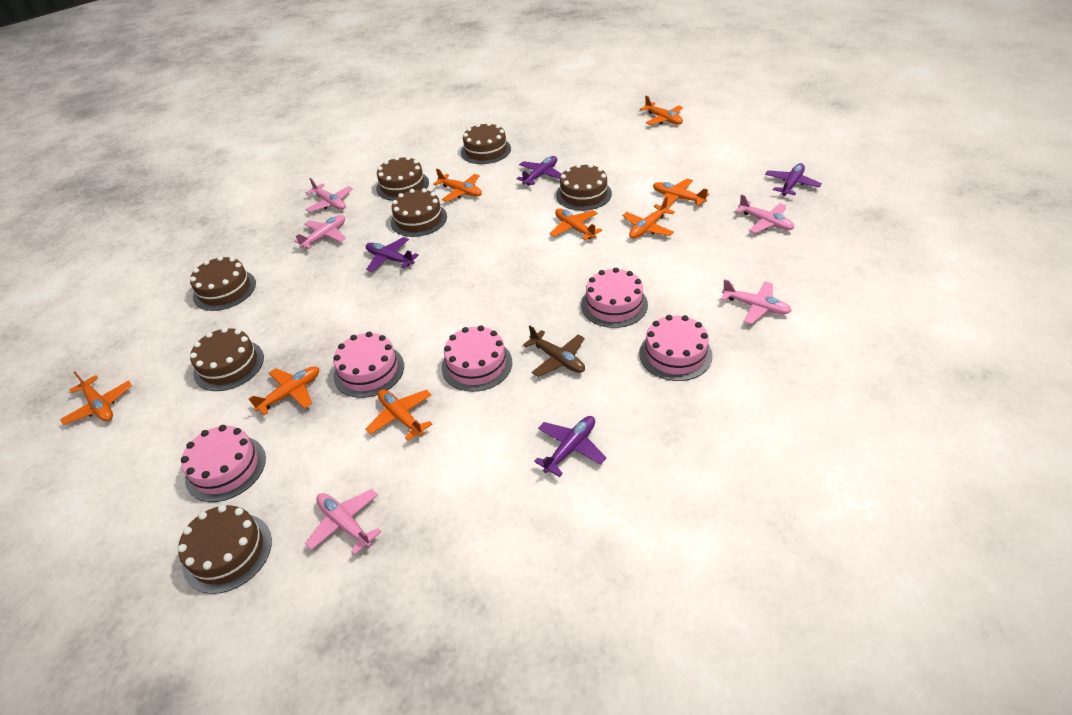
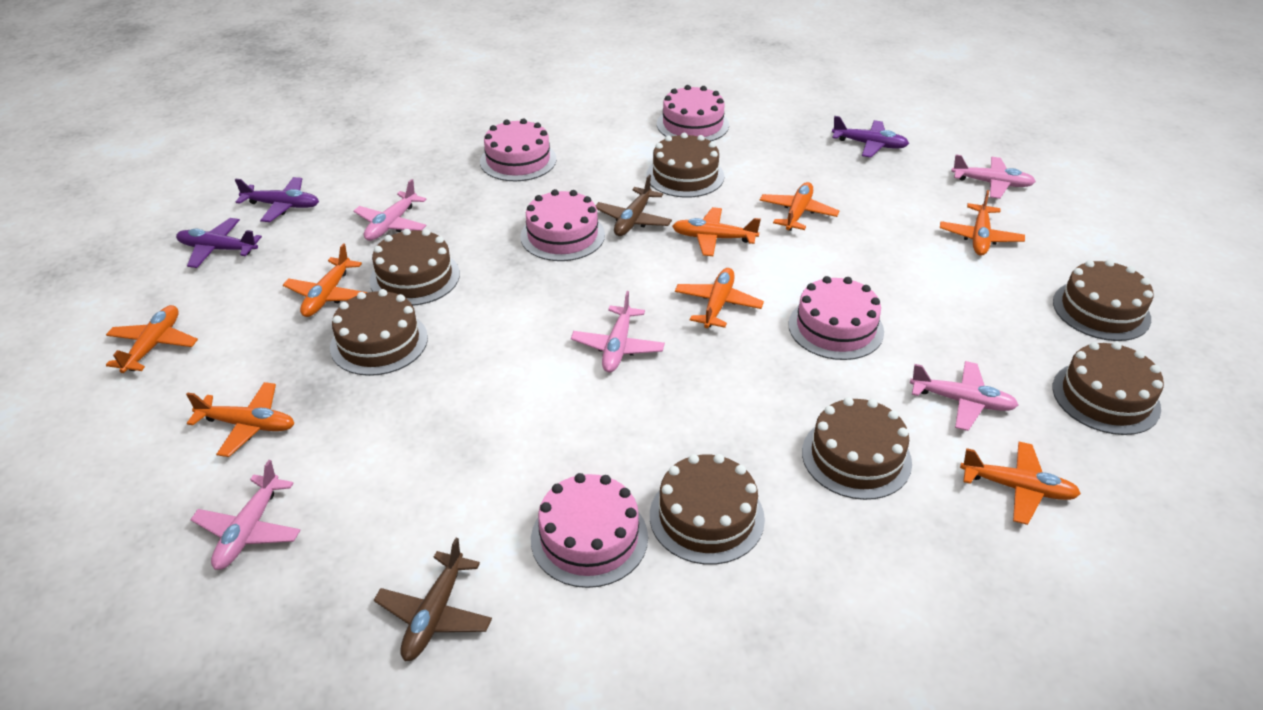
brown plane: 1 -> 2
purple plane: 4 -> 3

